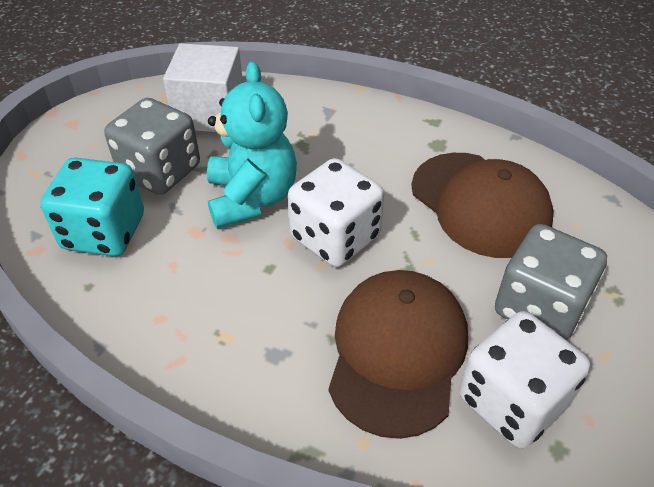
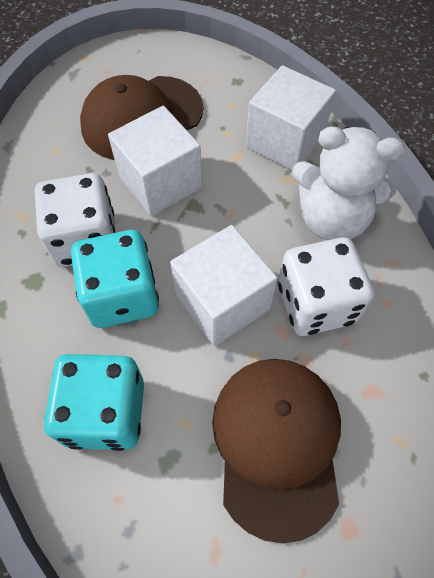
grey dice: 2 -> 0
turquoise dice: 1 -> 2
turquoise teddy bear: 1 -> 0
white cube: 1 -> 3
white teddy bear: 0 -> 1

